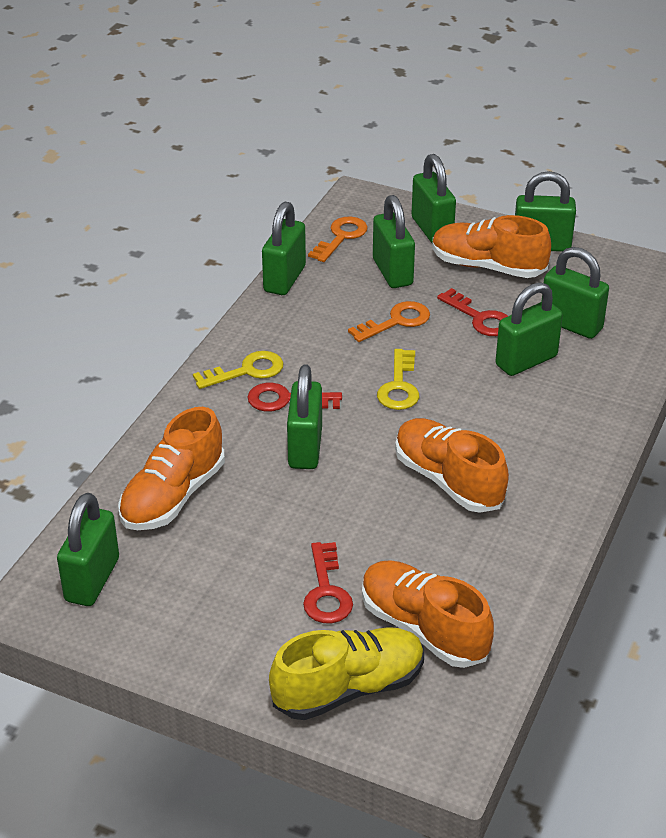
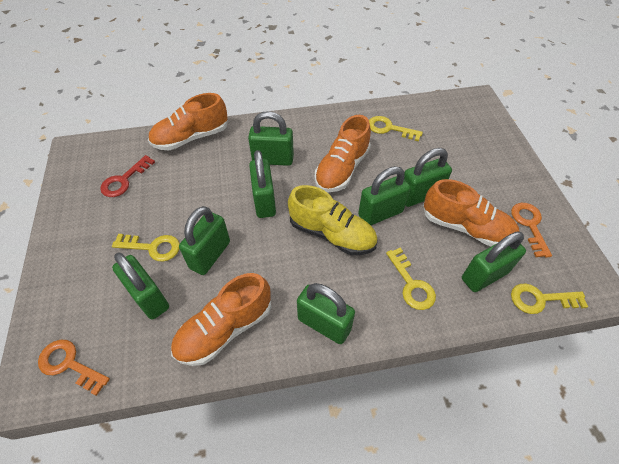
red key: 3 -> 1
yellow key: 2 -> 4

